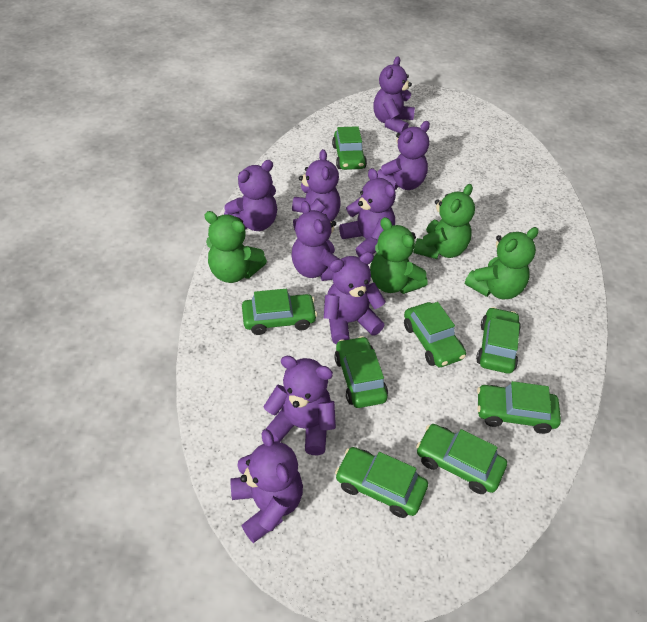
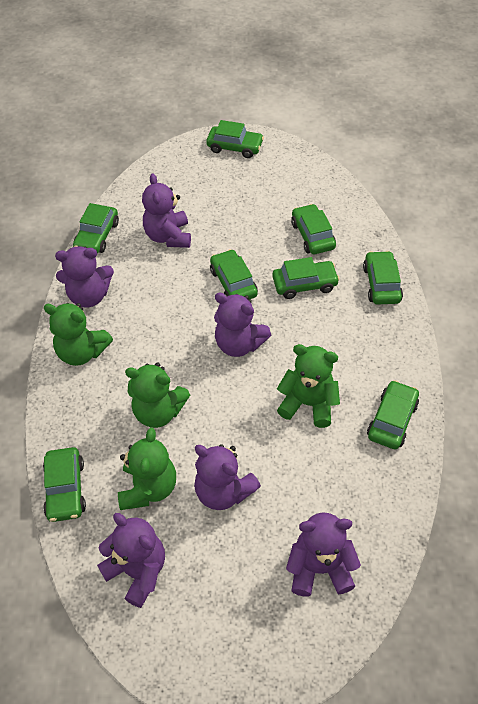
purple teddy bear: 9 -> 6

